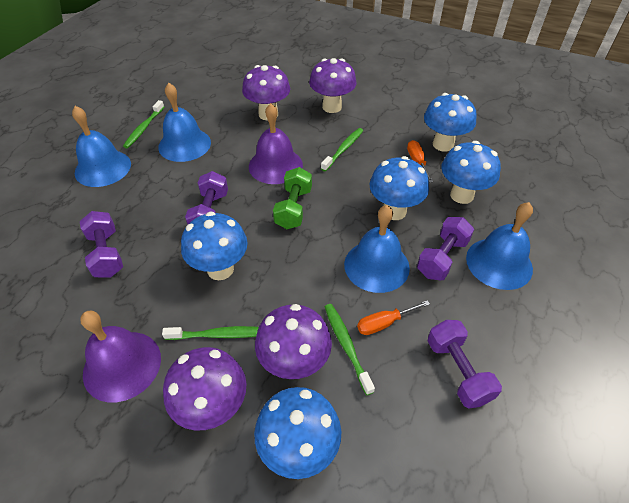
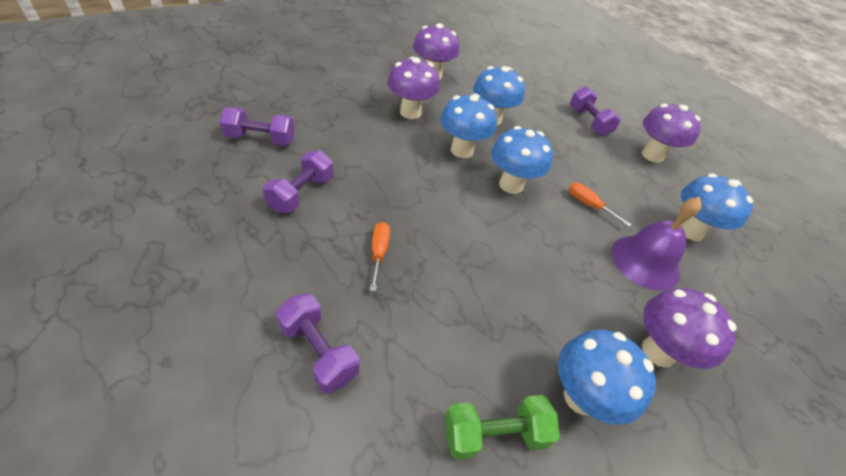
blue bell: 4 -> 0
green toothbrush: 4 -> 0
purple bell: 2 -> 1

